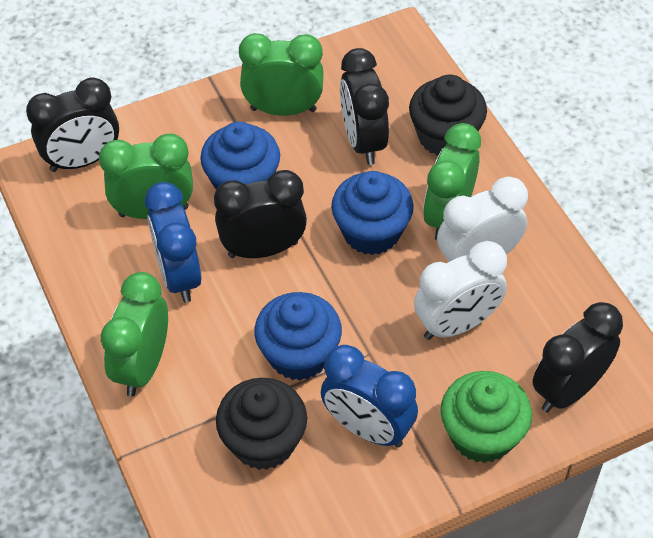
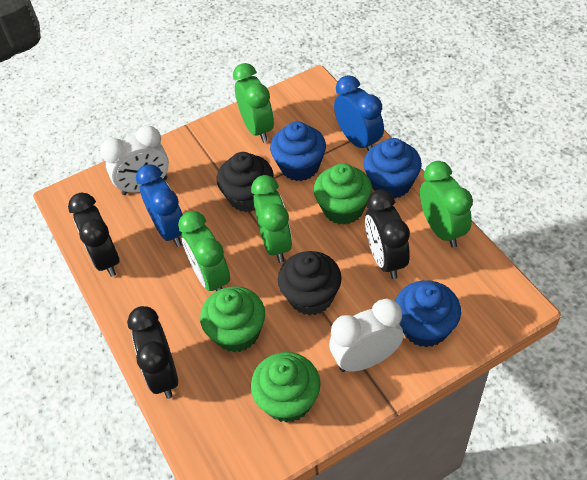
black clock: 4 -> 3
green cupcake: 1 -> 3

